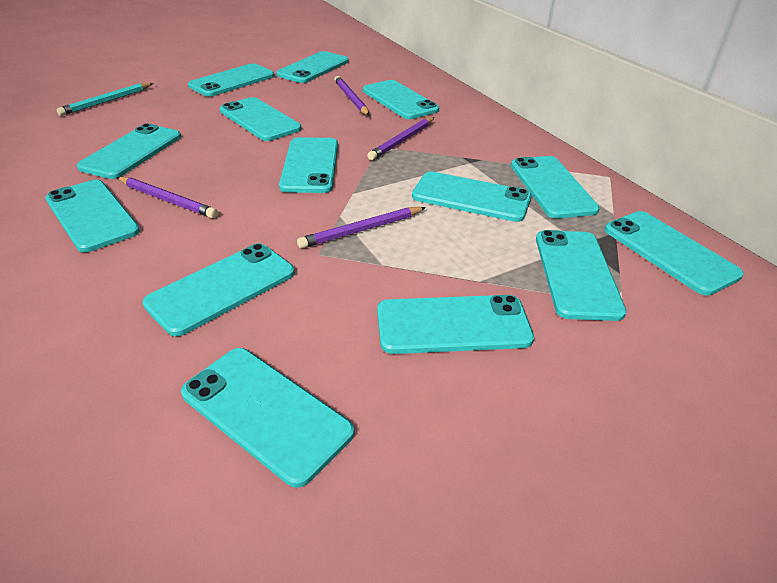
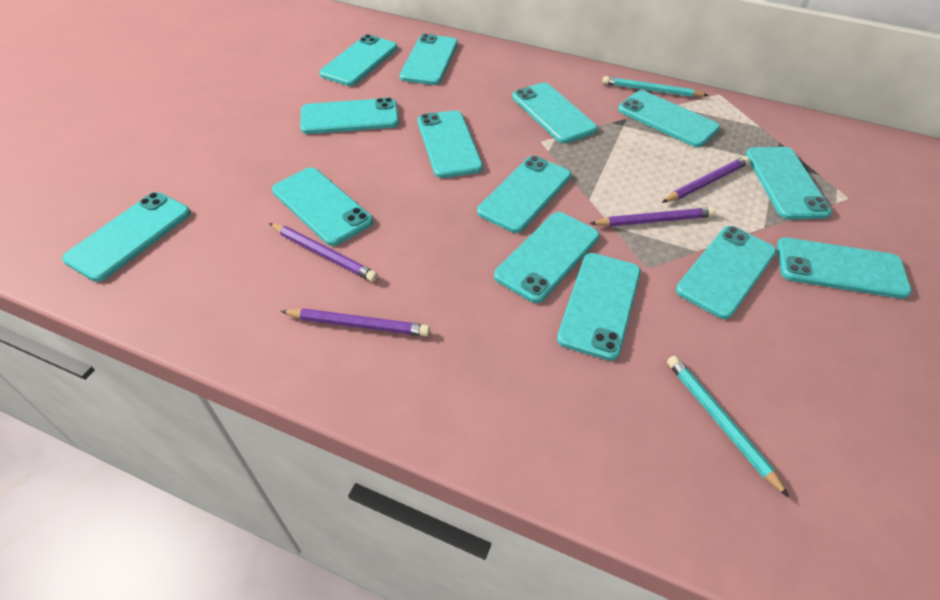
turquoise pencil: 1 -> 2

